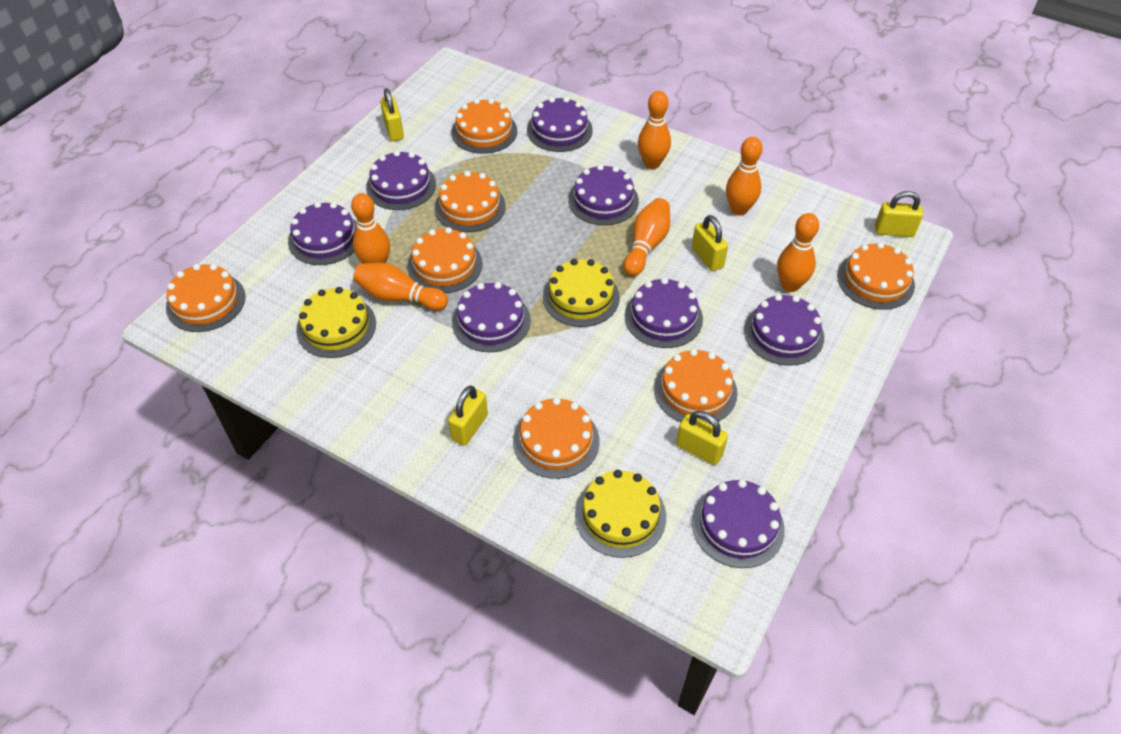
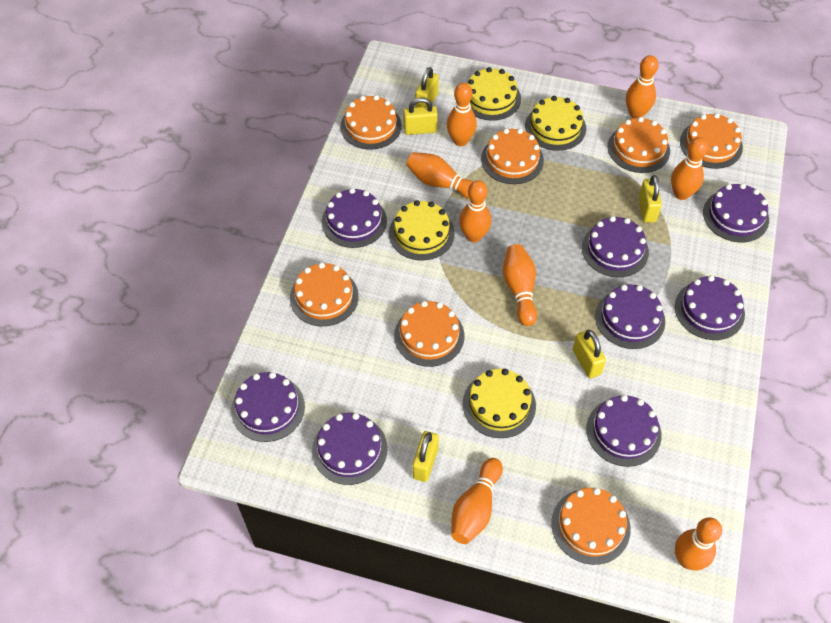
orange bowling pin: 6 -> 8
yellow cake: 3 -> 4

